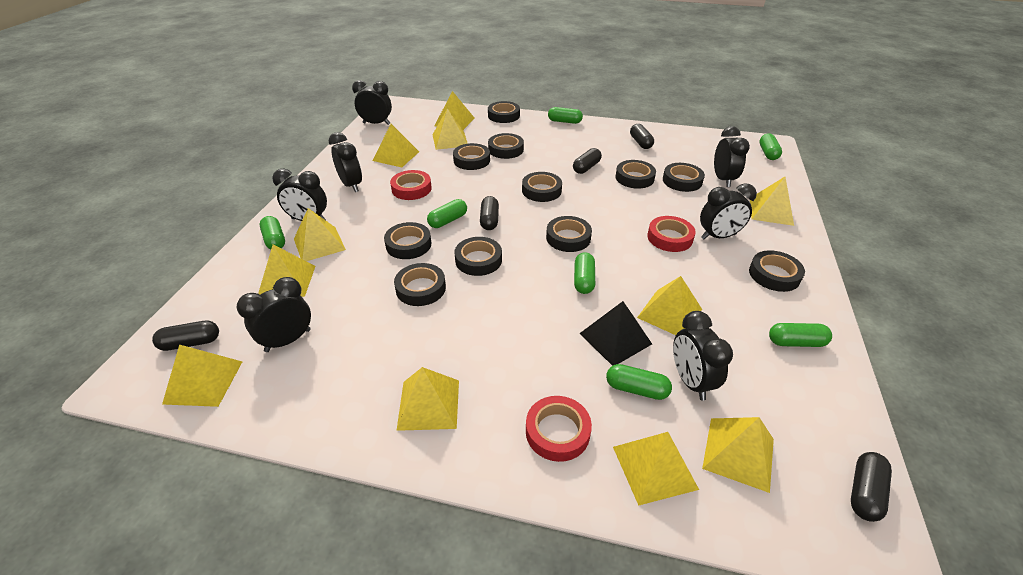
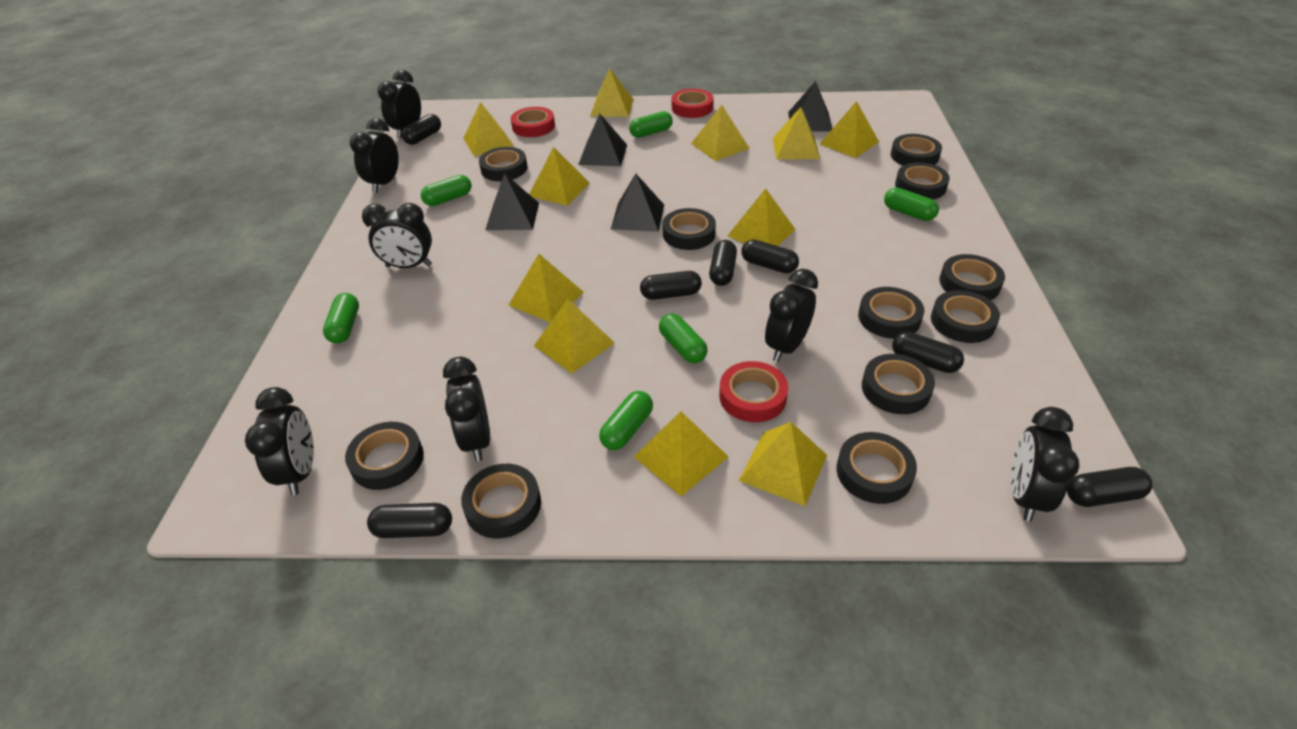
black capsule: 5 -> 7
black pyramid: 1 -> 4
green capsule: 7 -> 6

